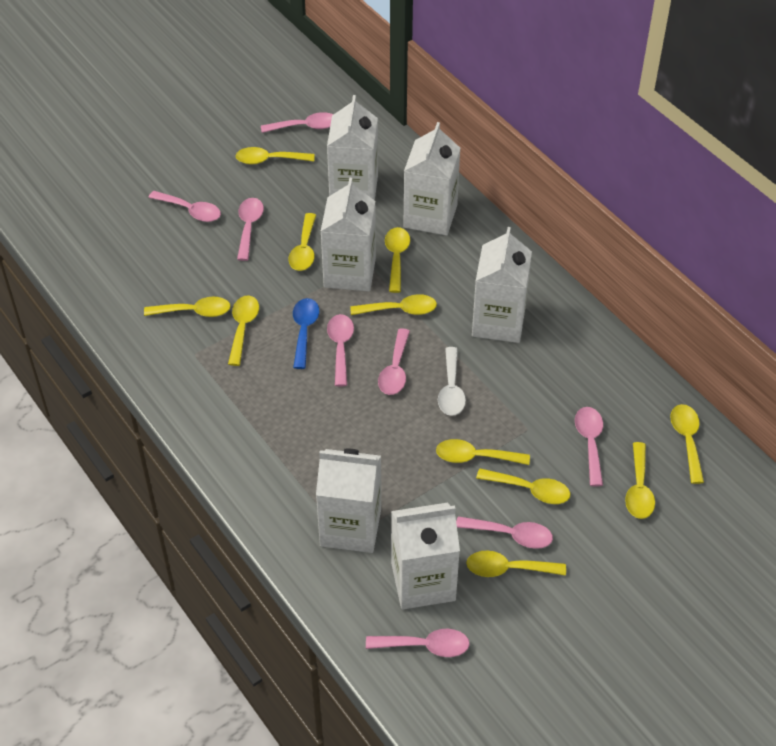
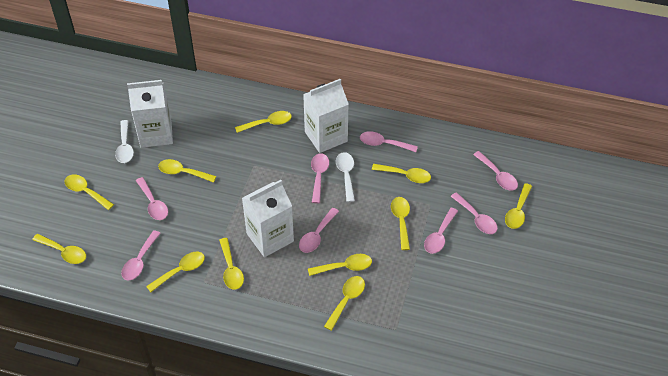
blue spoon: 1 -> 0
white carton: 6 -> 3
white spoon: 1 -> 2

